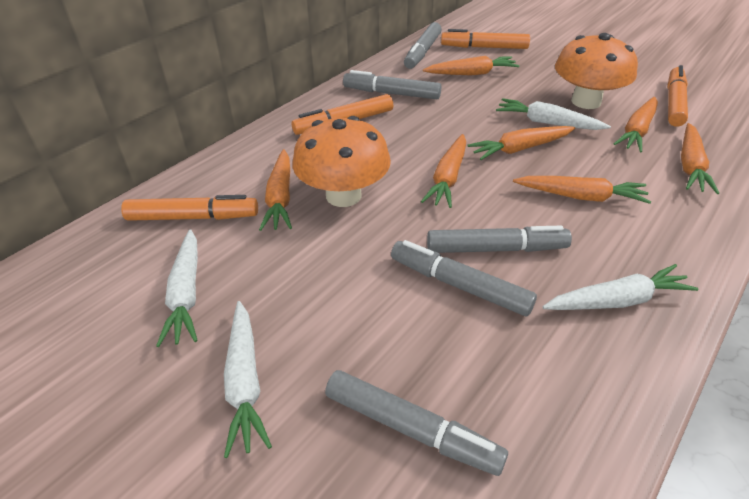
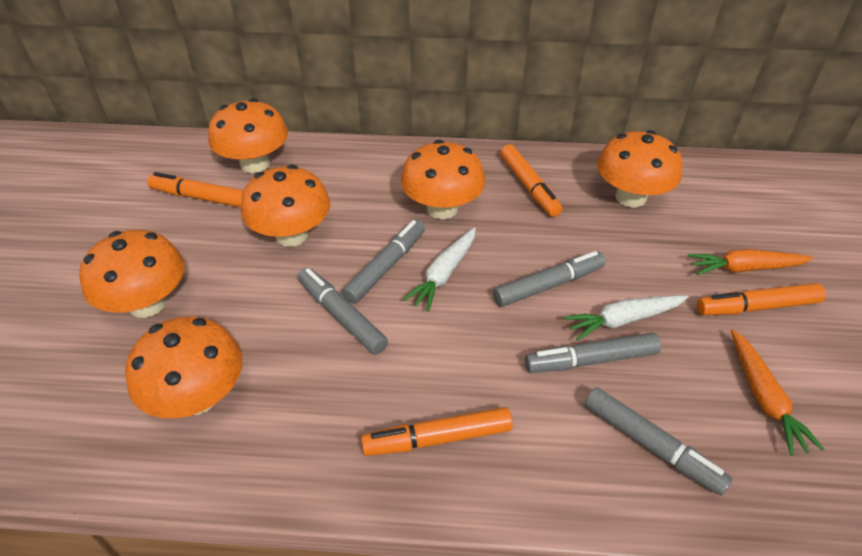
orange carrot: 7 -> 2
orange mushroom: 2 -> 6
white carrot: 4 -> 2

